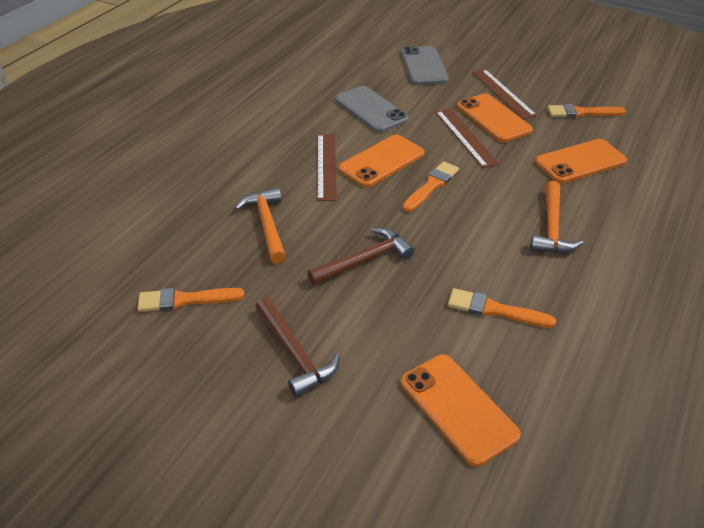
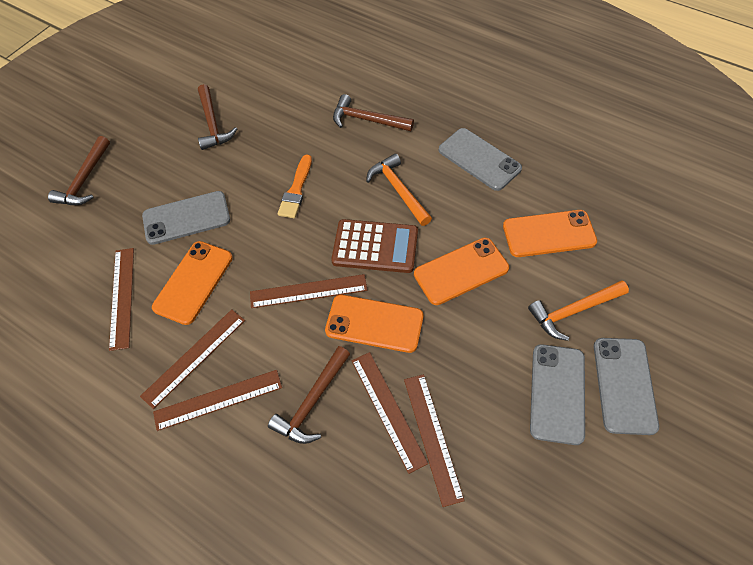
brown calculator: 0 -> 1
brown hammer: 2 -> 4
brown ruler: 3 -> 6
grey phone: 2 -> 4
orange brush: 4 -> 1

